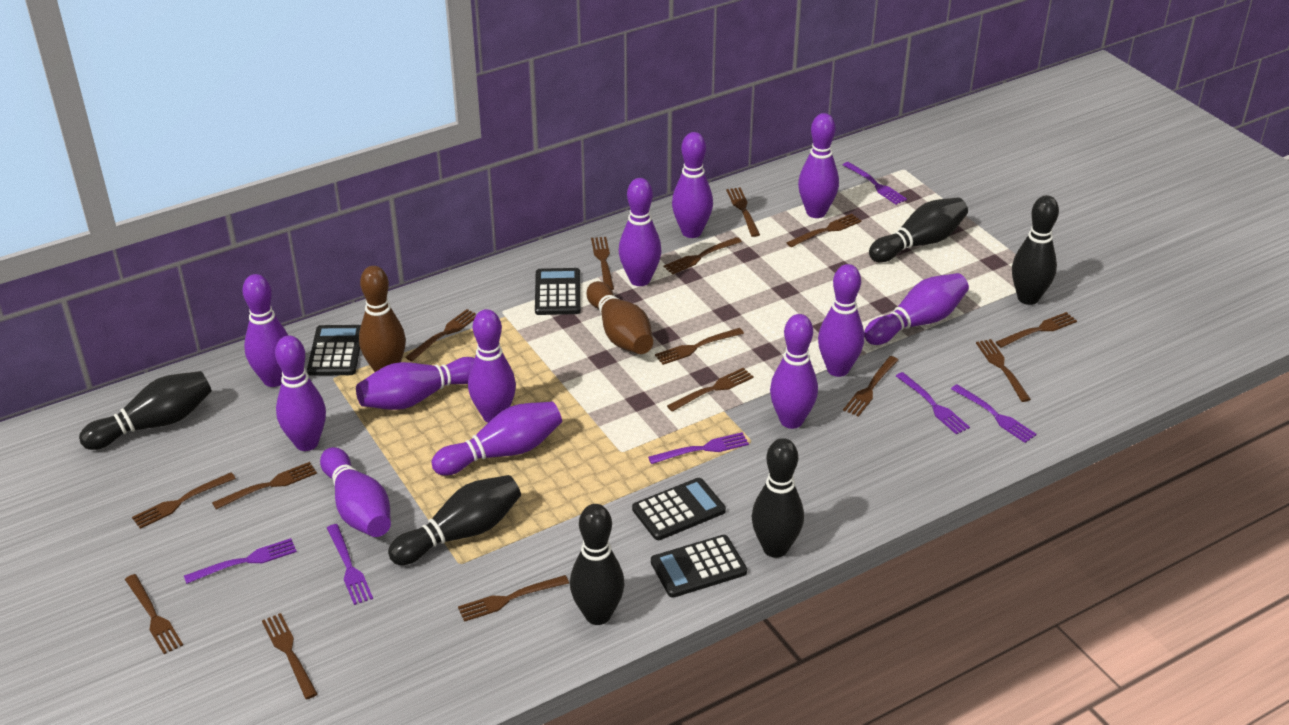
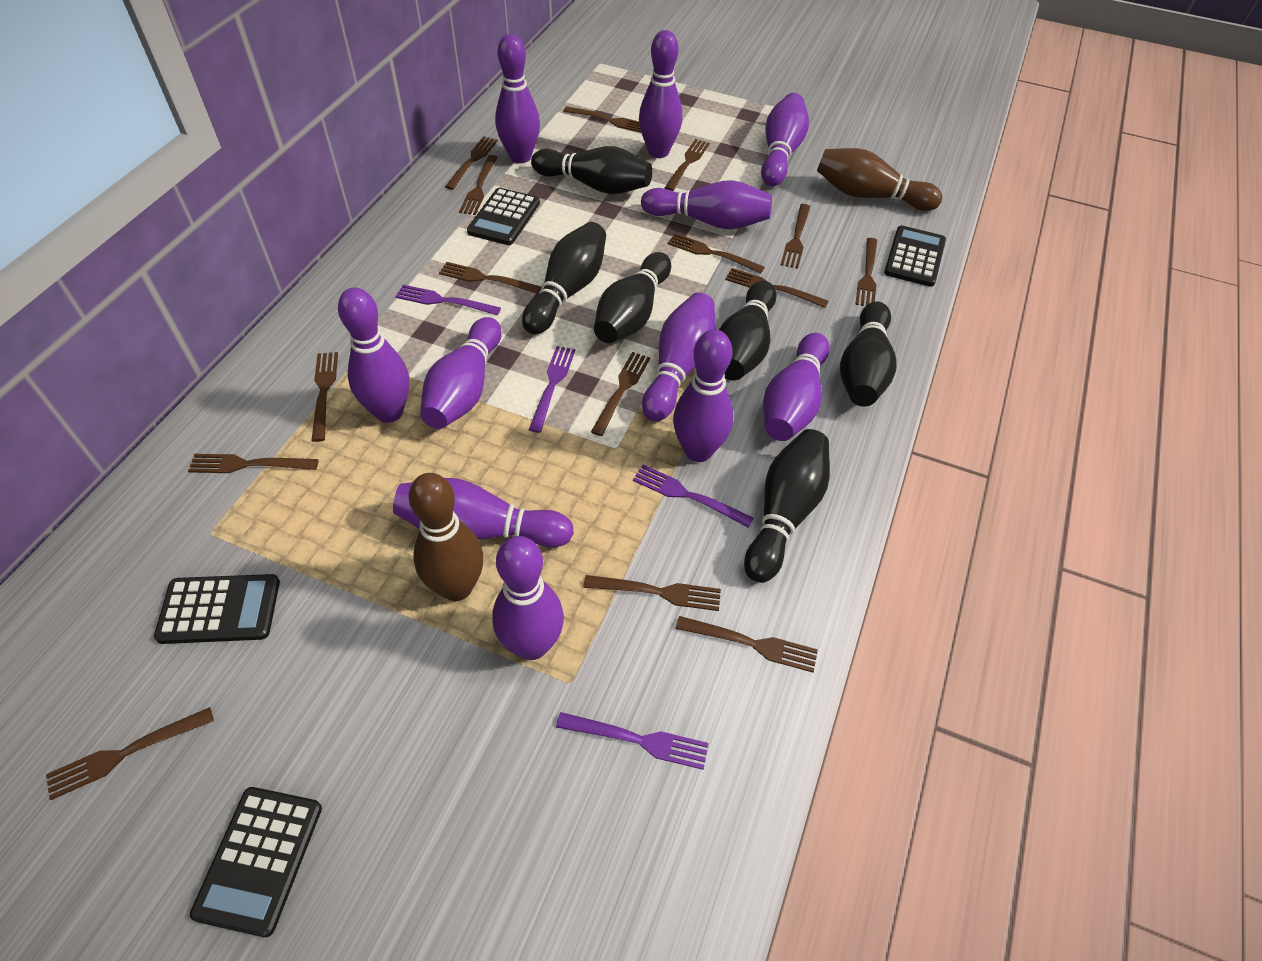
purple bowling pin: 12 -> 11
purple fork: 6 -> 4

